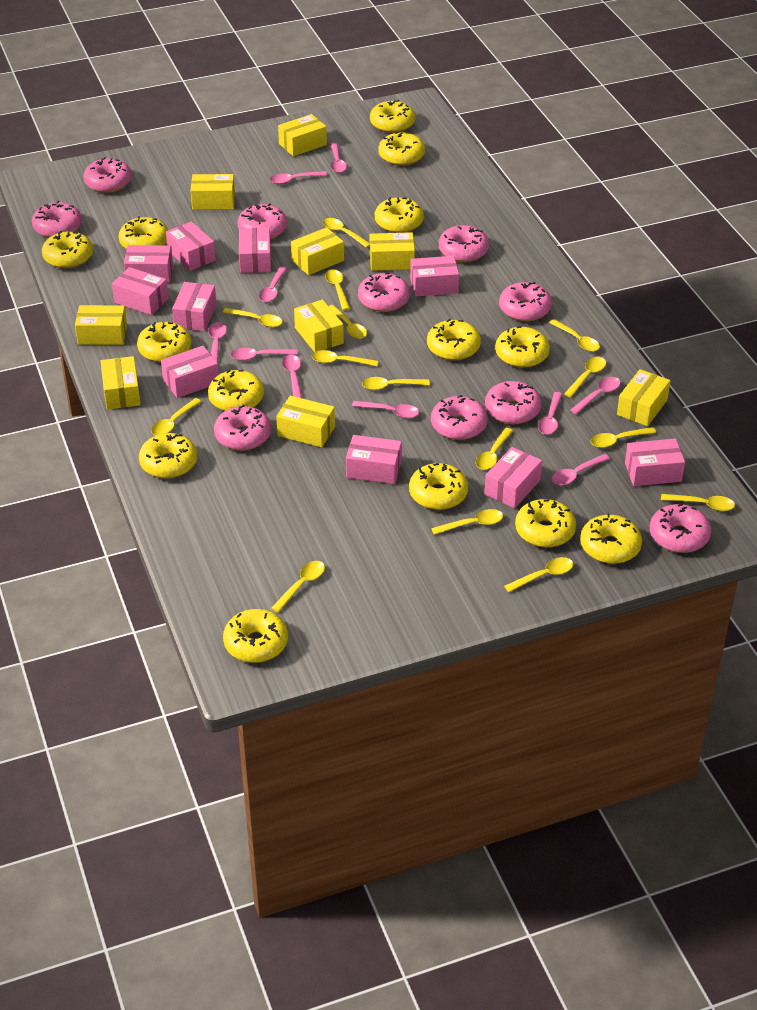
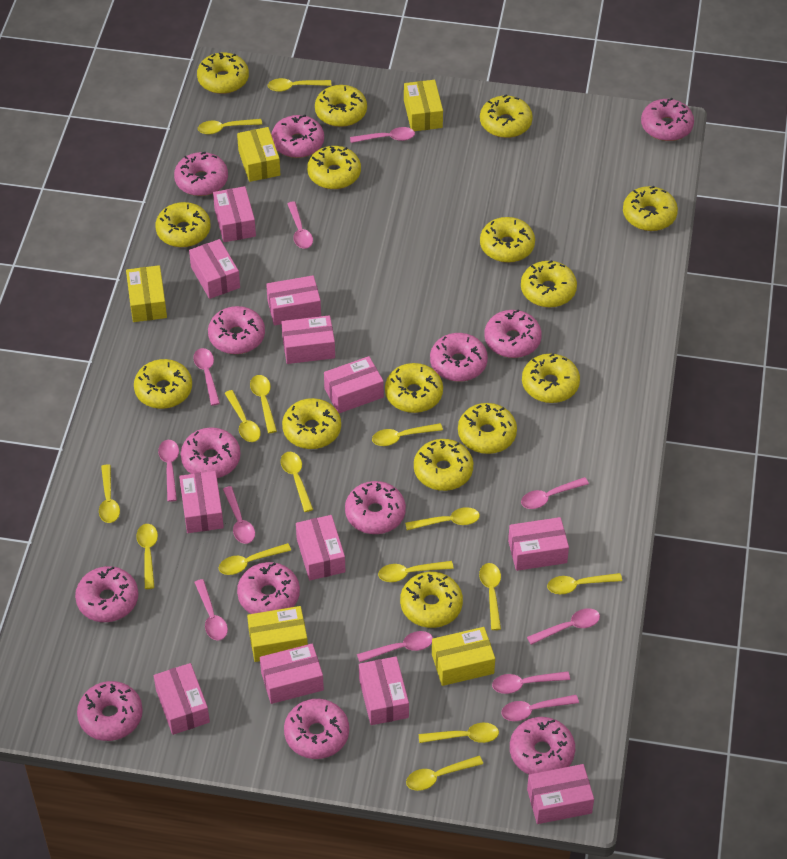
pink box: 10 -> 12
pink donut: 10 -> 13
pink spoon: 10 -> 11
yellow box: 9 -> 5
yellow donut: 14 -> 15

